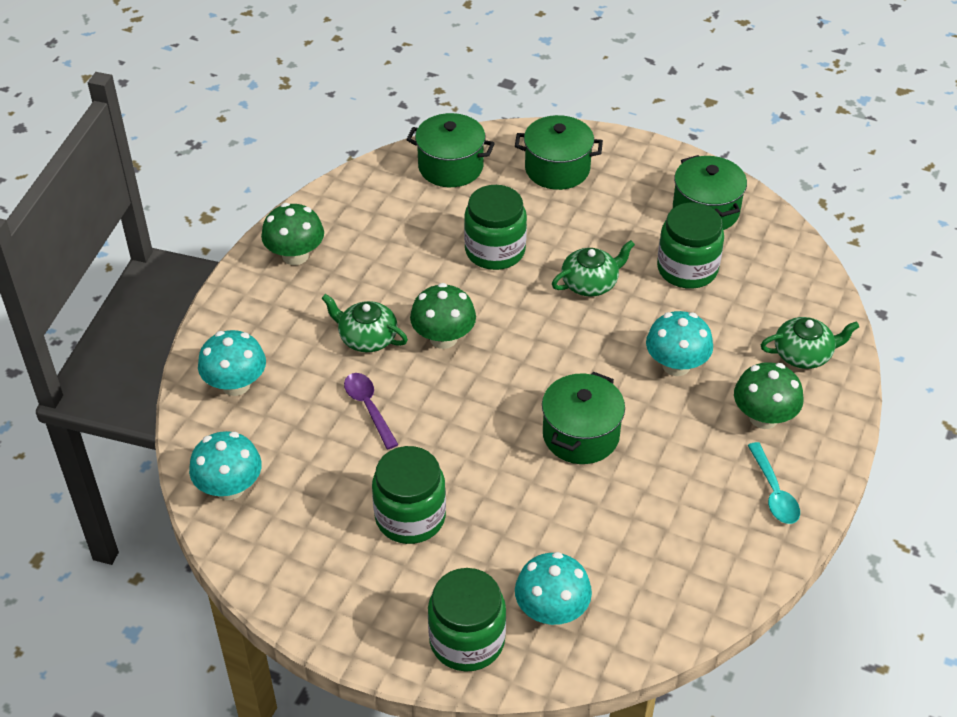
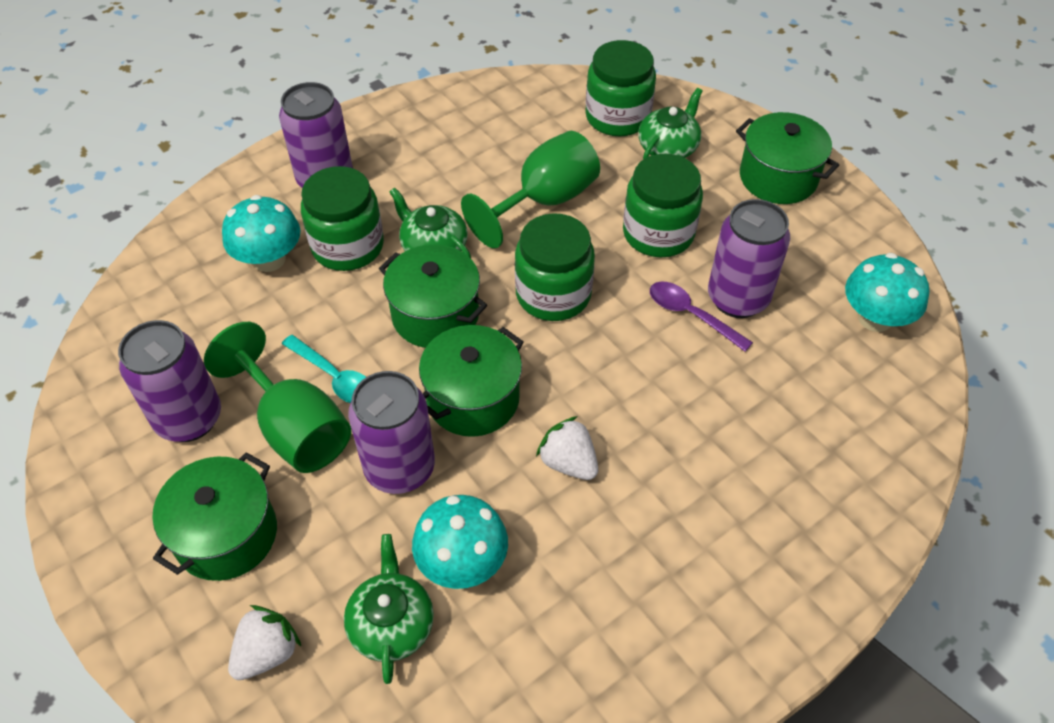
green goblet: 0 -> 2
green mushroom: 3 -> 0
purple can: 0 -> 4
turquoise mushroom: 4 -> 3
white strawberry: 0 -> 2

